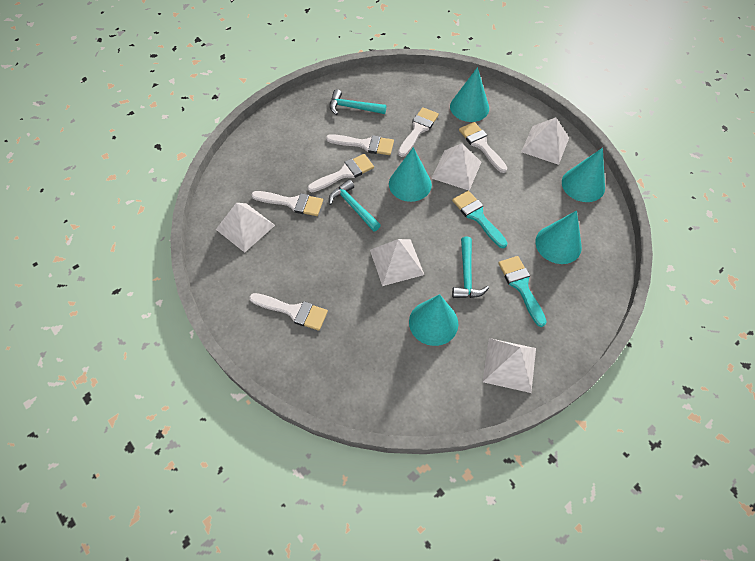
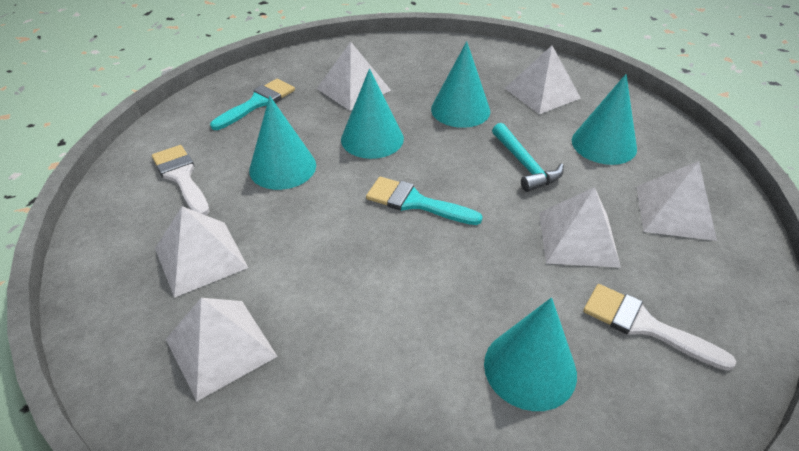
turquoise hammer: 3 -> 1
white brush: 6 -> 2
white pyramid: 5 -> 6

